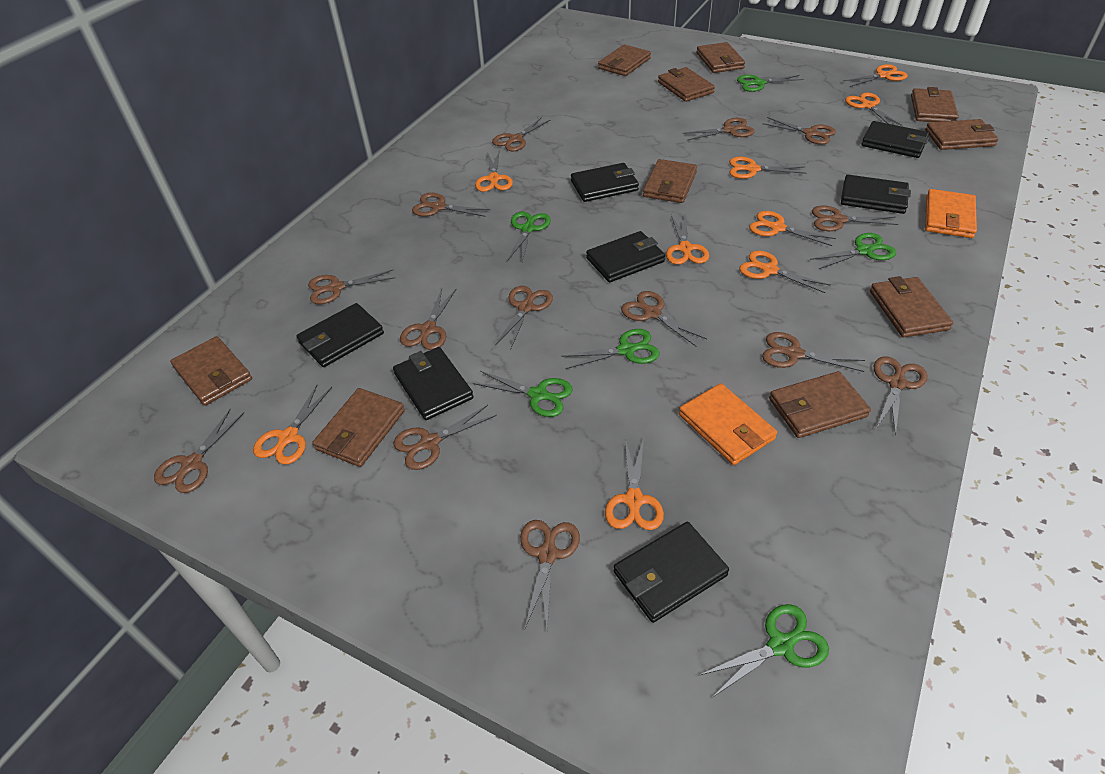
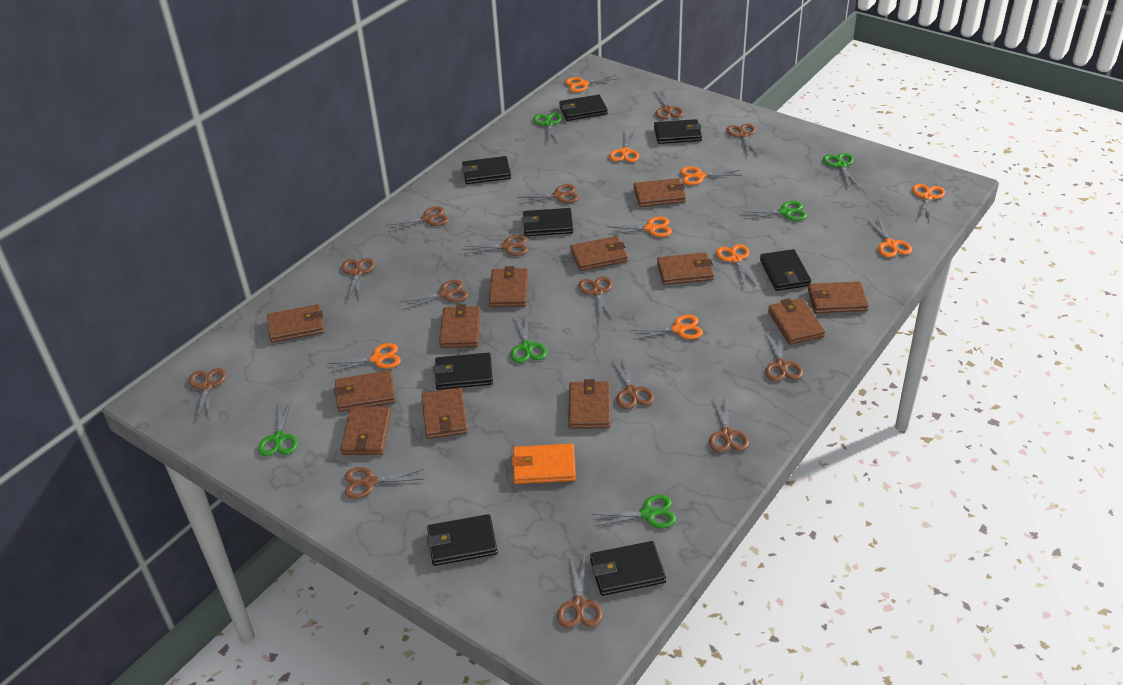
black wallet: 7 -> 8
brown wallet: 10 -> 12
orange wallet: 2 -> 1

